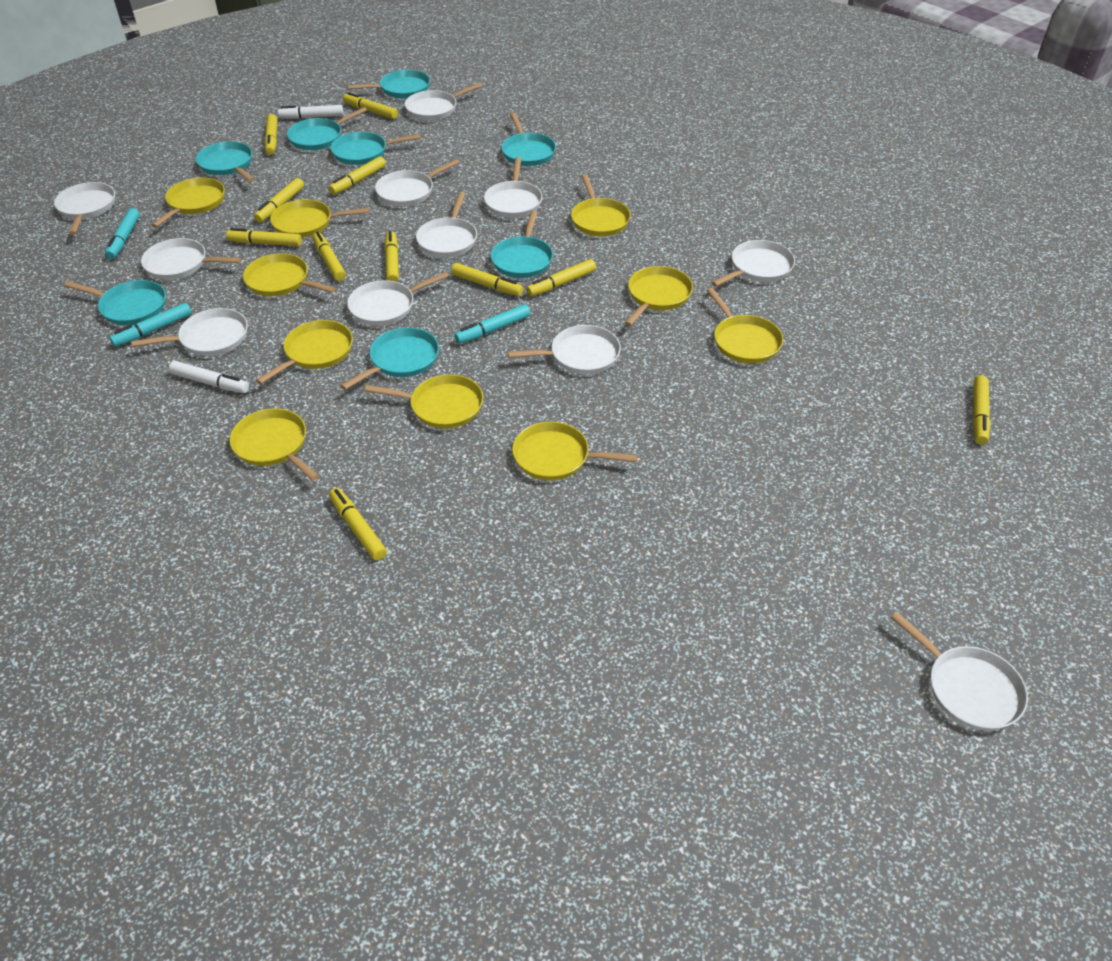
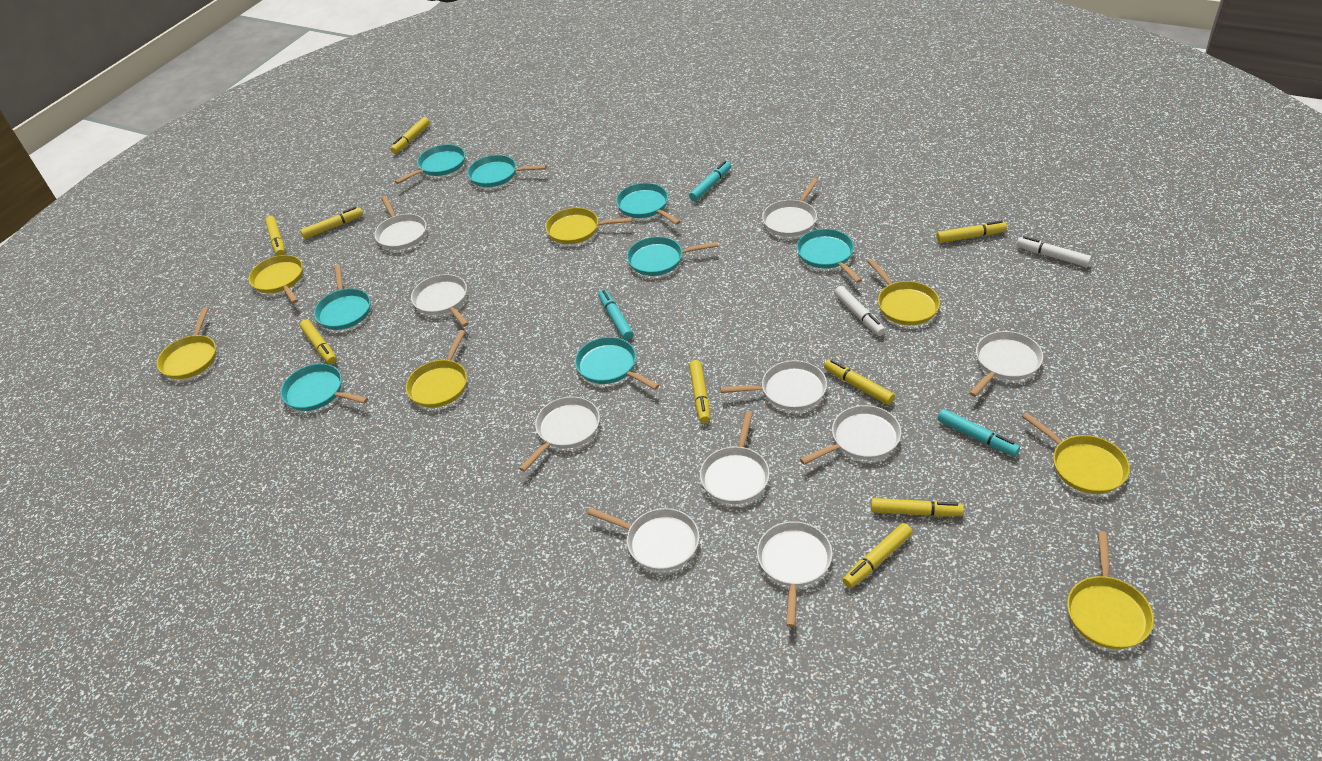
white pan: 11 -> 10
yellow marker: 11 -> 9
yellow pan: 10 -> 7

